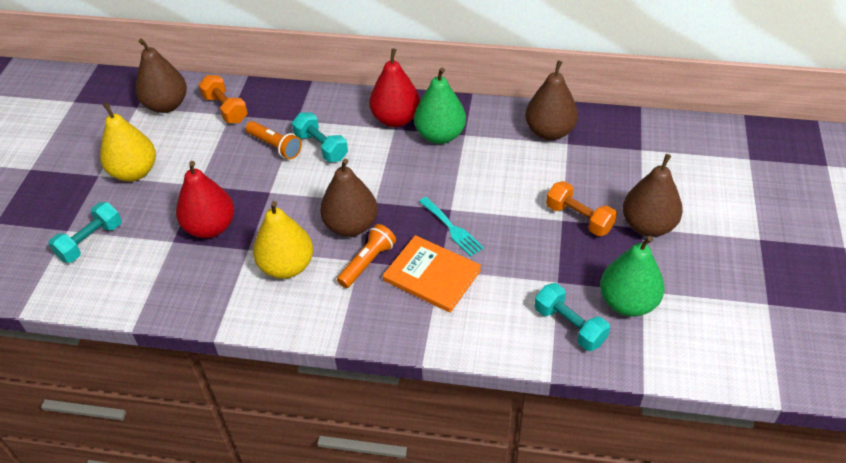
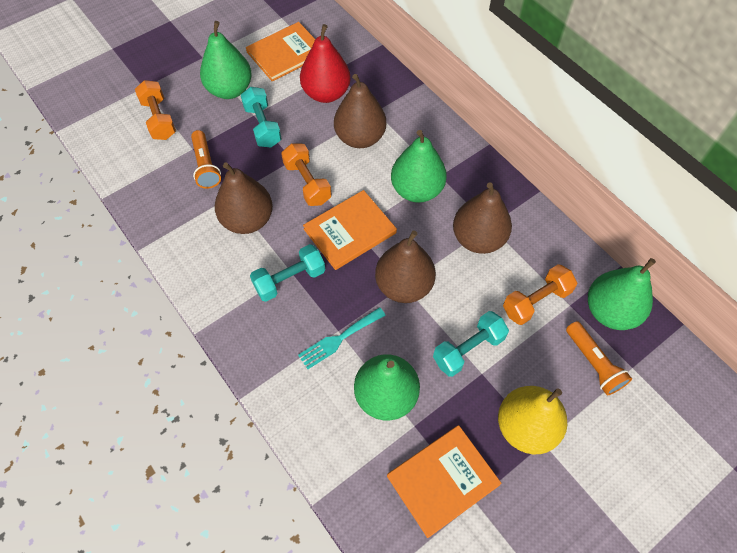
green pear: 2 -> 4
orange book: 1 -> 3
orange dumbbell: 2 -> 3
red pear: 2 -> 1
yellow pear: 2 -> 1

